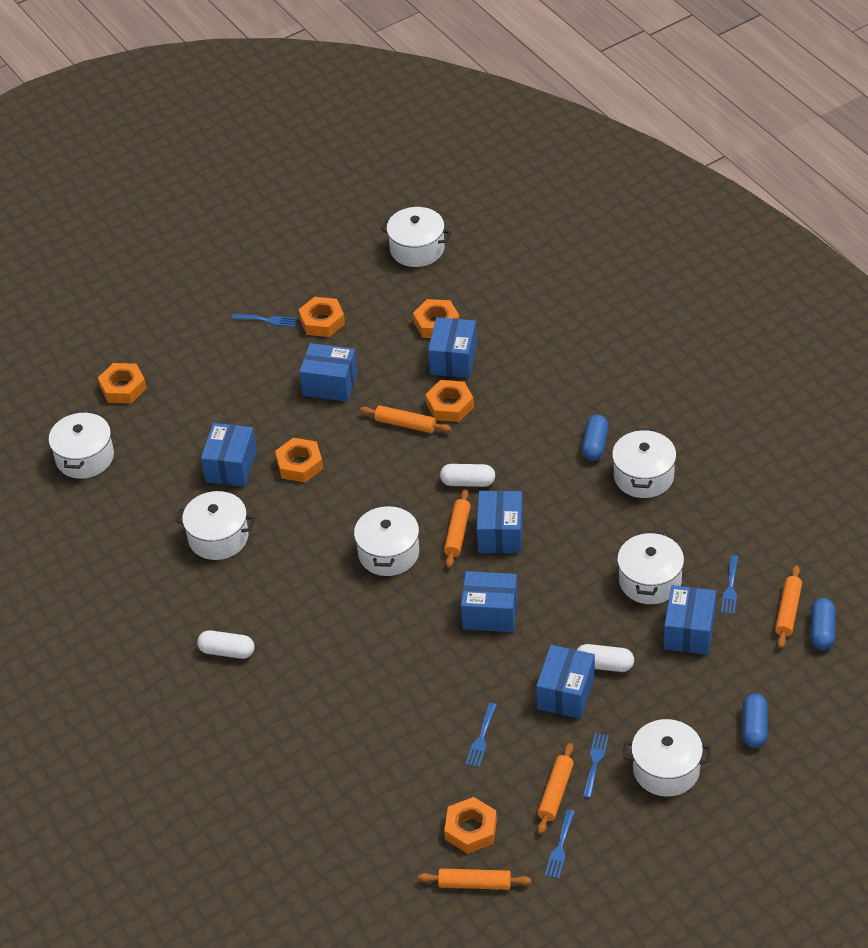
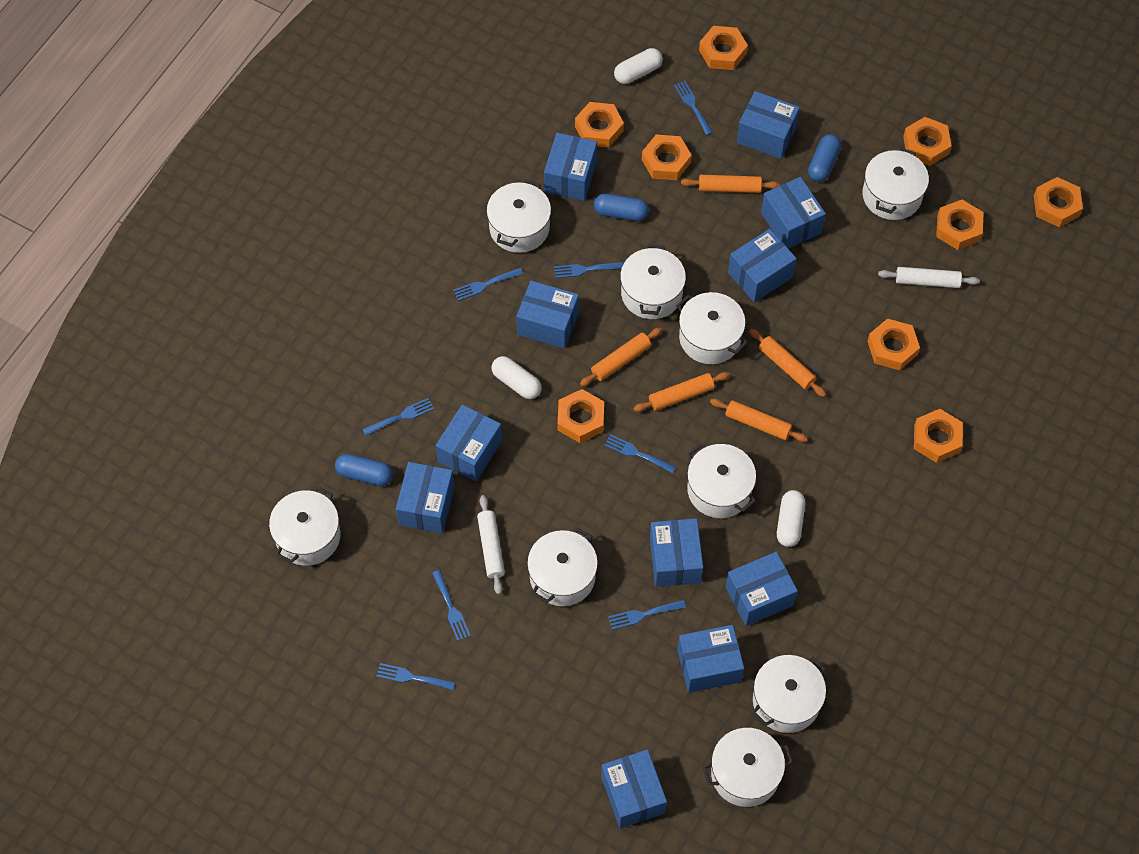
blue box: 7 -> 11
blue fork: 5 -> 8
orange nut: 6 -> 9
white pot: 7 -> 9
white rolling pin: 0 -> 2

